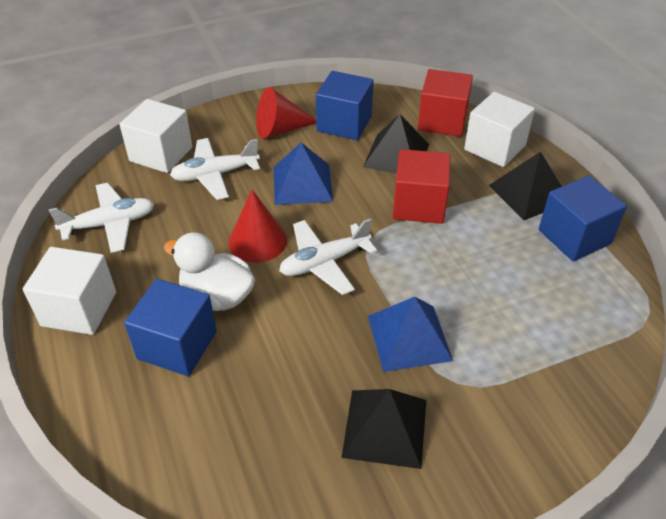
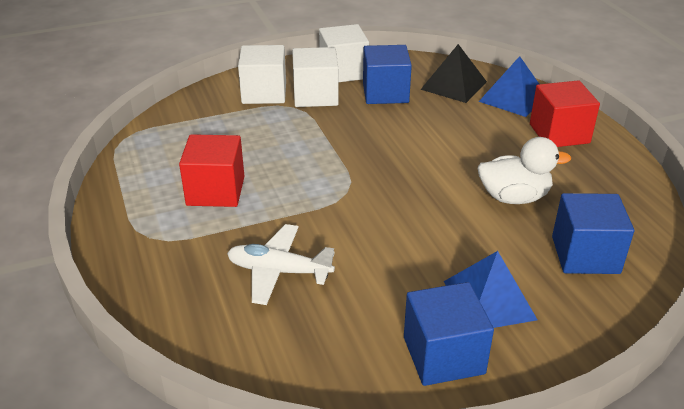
black pyramid: 3 -> 1
red cone: 2 -> 0
white plane: 3 -> 1

